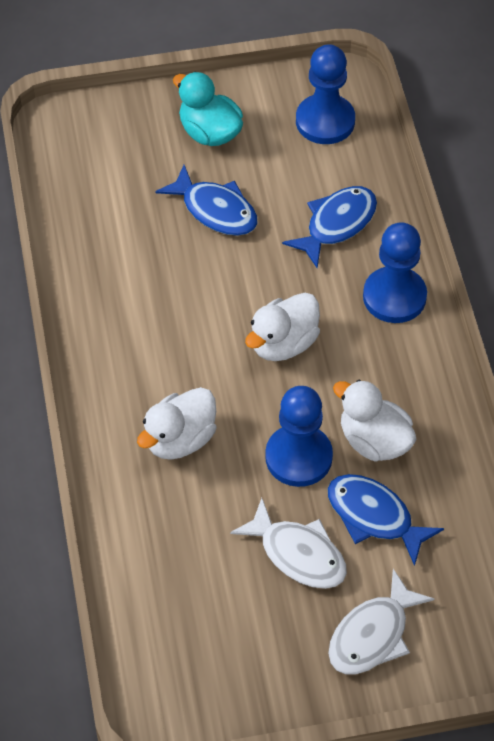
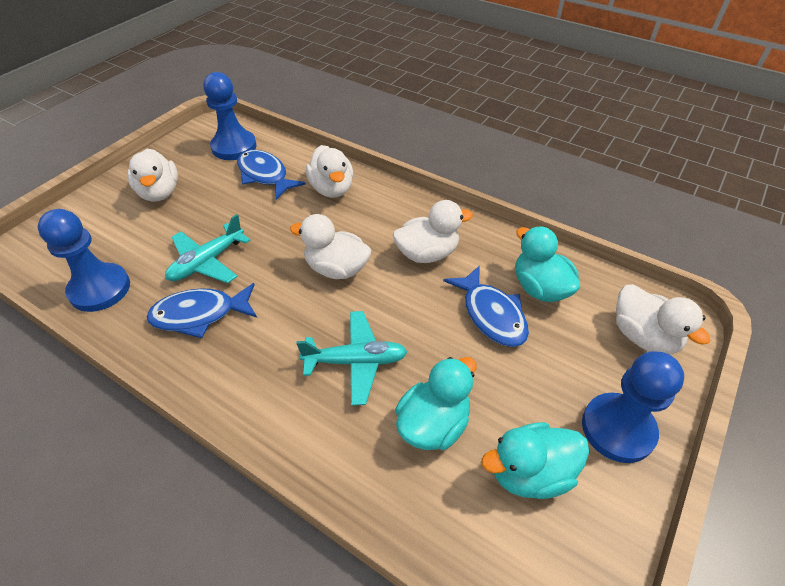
turquoise duck: 1 -> 3
turquoise plane: 0 -> 2
white duck: 3 -> 5
white fish: 2 -> 0

